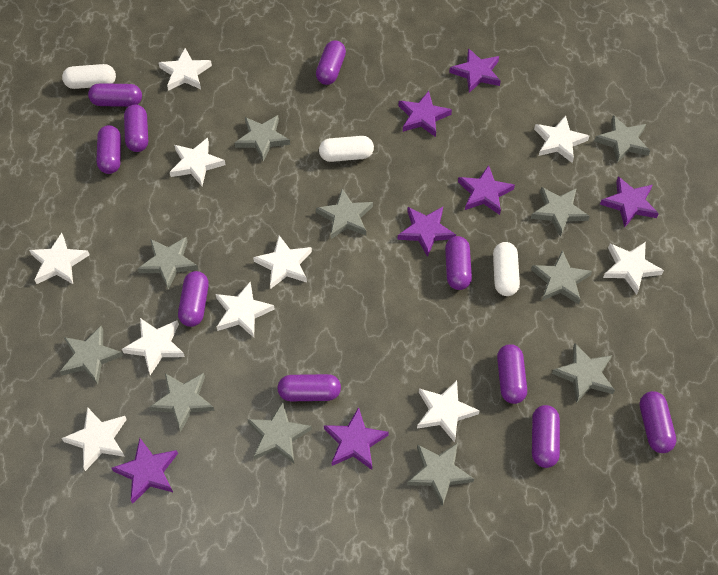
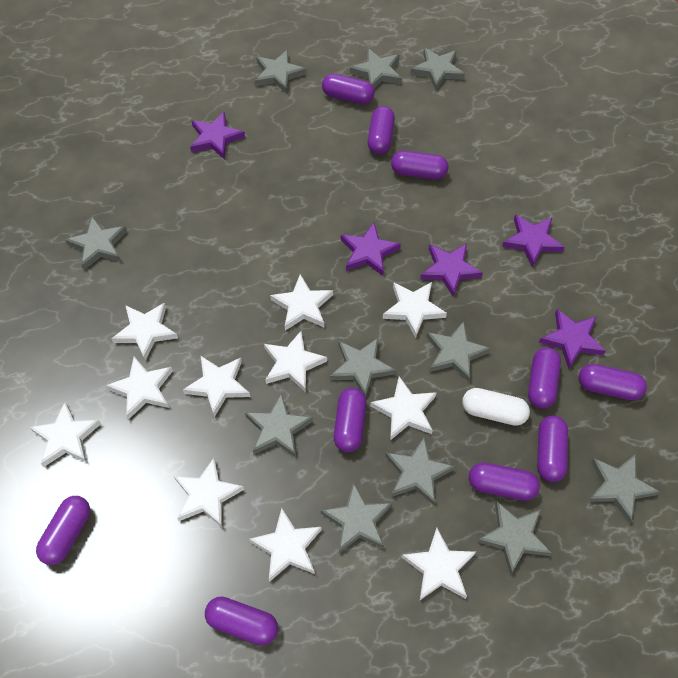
purple star: 7 -> 5
white capsule: 3 -> 1
white star: 10 -> 11

